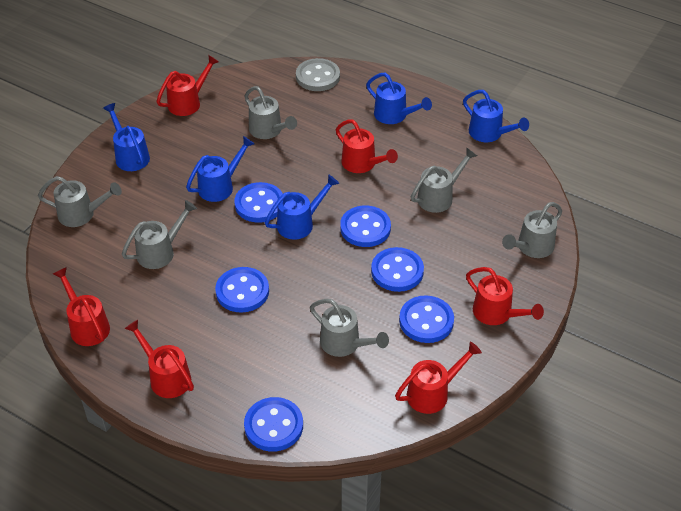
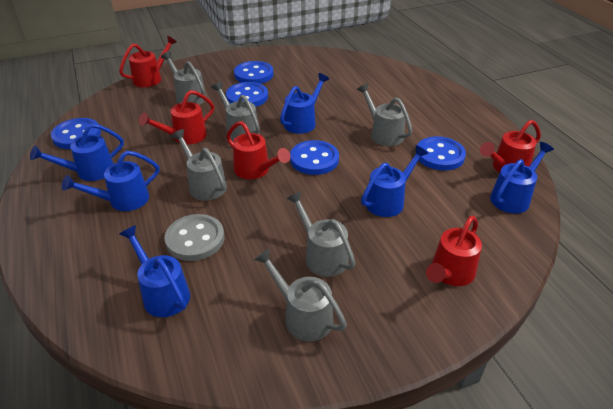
blue button: 6 -> 5
blue watering can: 5 -> 6
red watering can: 6 -> 5

